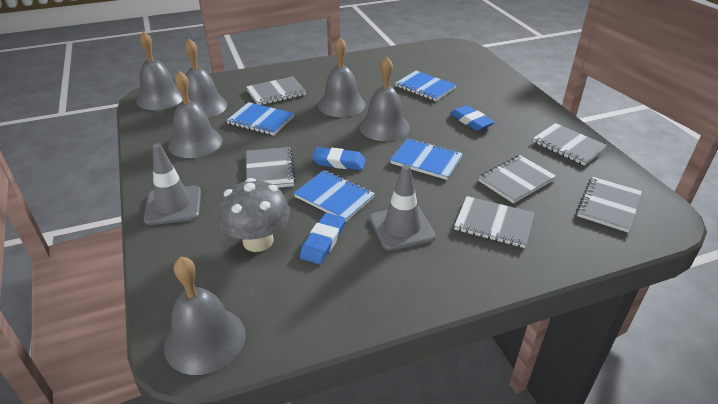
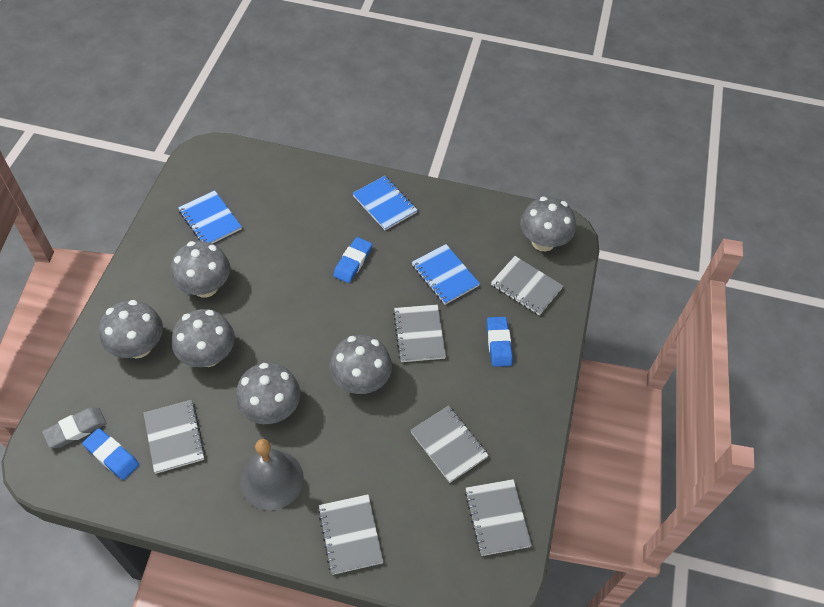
blue notebook: 4 -> 3
grey bell: 6 -> 1
grey eraser: 0 -> 1
grey mushroom: 1 -> 6
grey traffic cone: 2 -> 0

